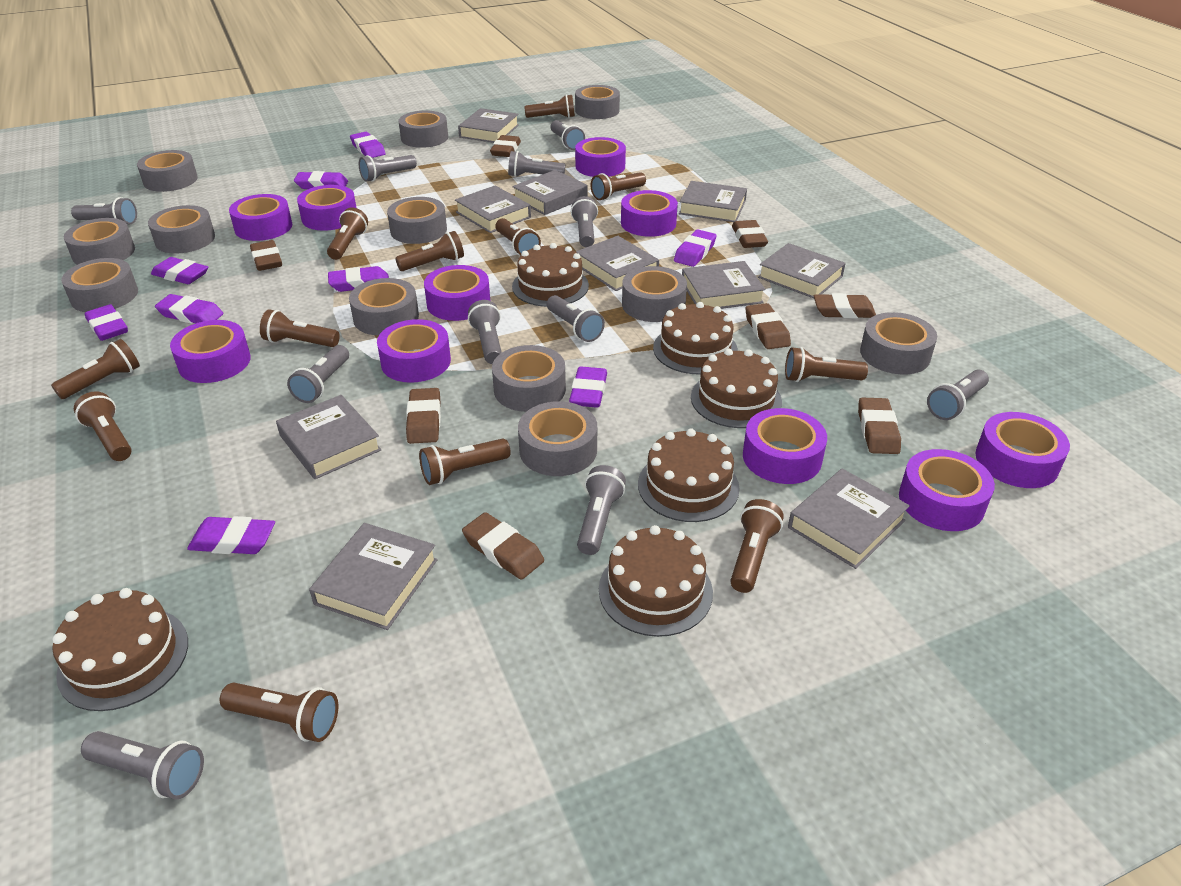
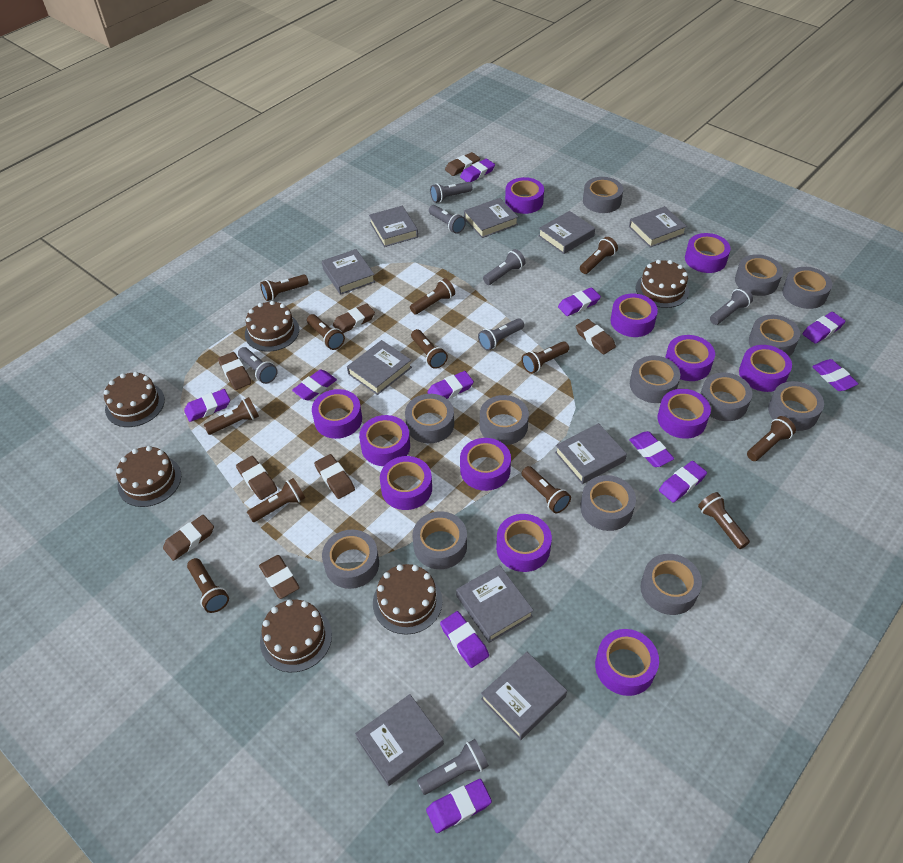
grey flashlight: 11 -> 7
grey tape: 12 -> 13
purple eraser: 9 -> 11
purple tape: 10 -> 12

